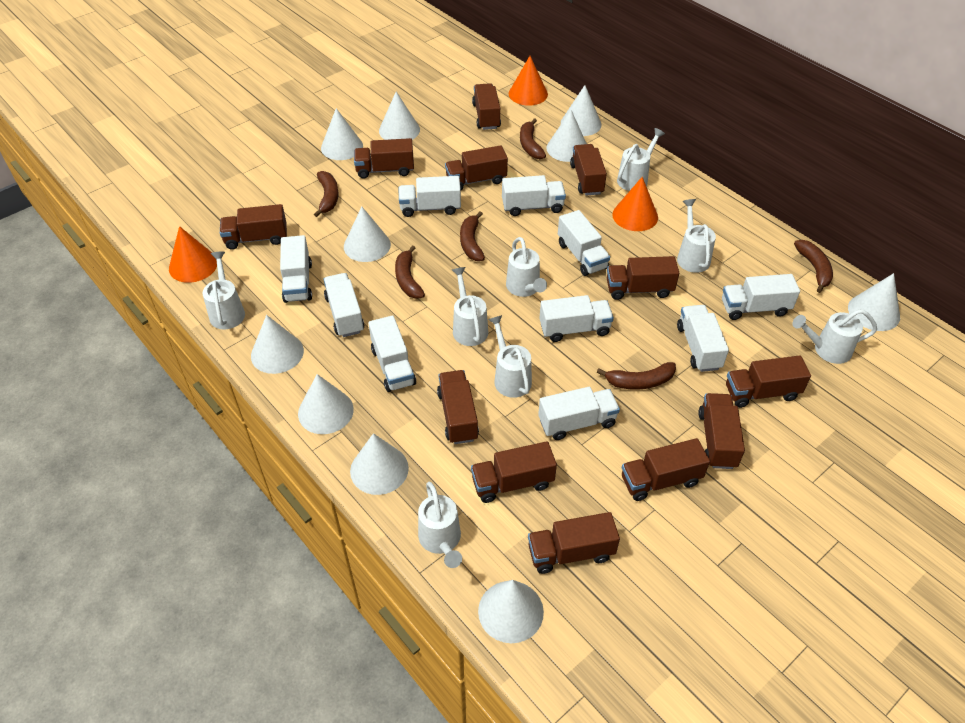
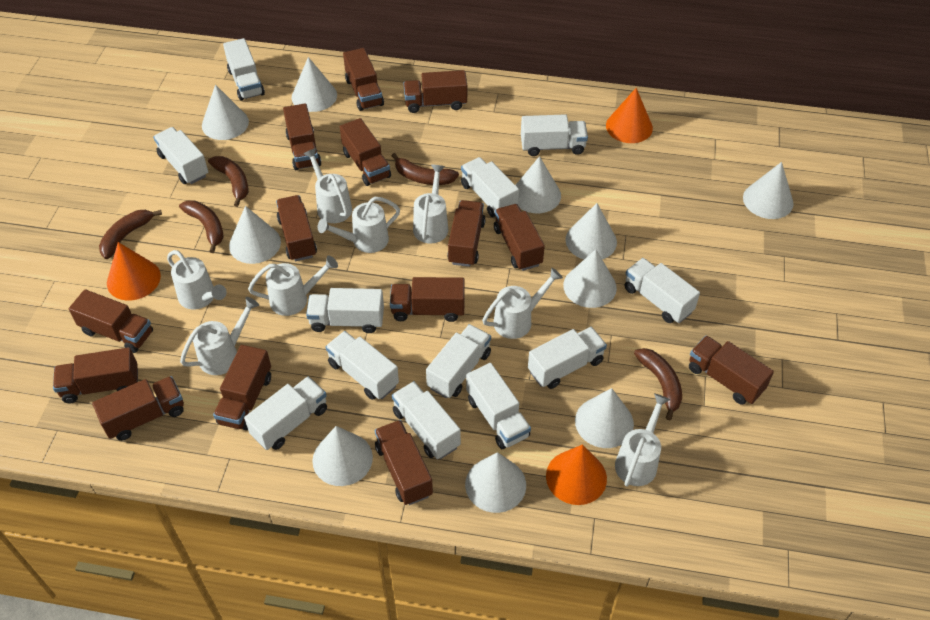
brown banana: 6 -> 5
brown truck: 12 -> 14
white truck: 10 -> 12

